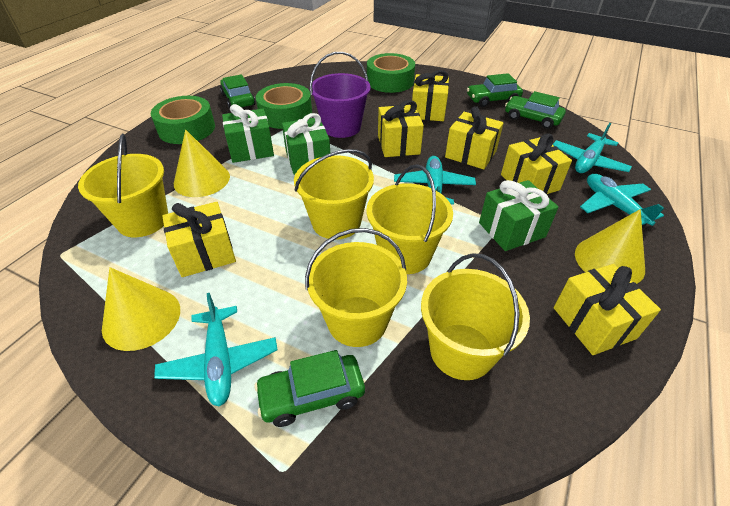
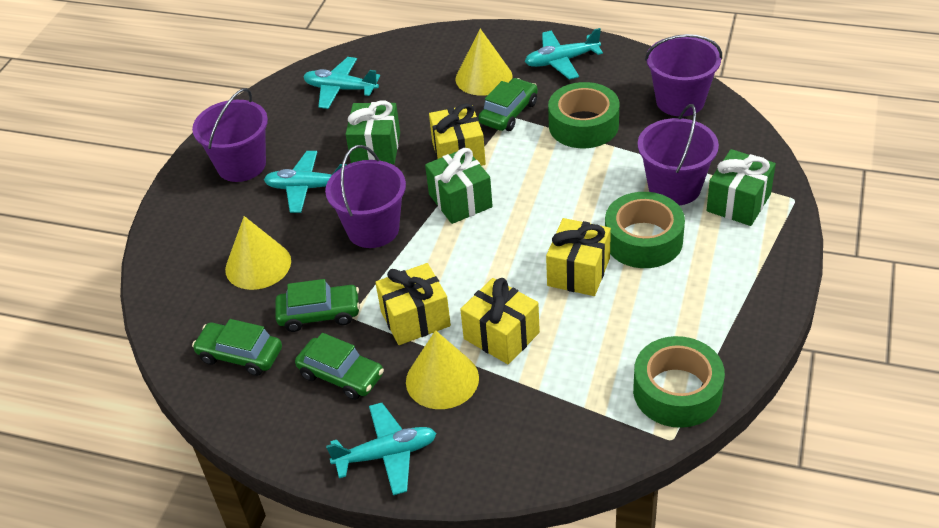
purple bucket: 1 -> 4
yellow bucket: 5 -> 0
yellow gift: 6 -> 4

